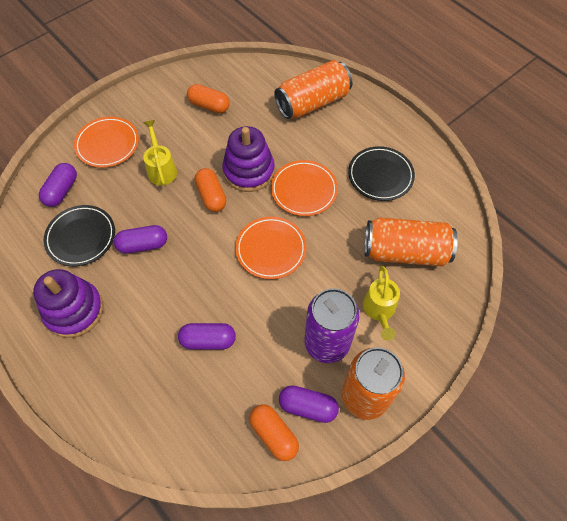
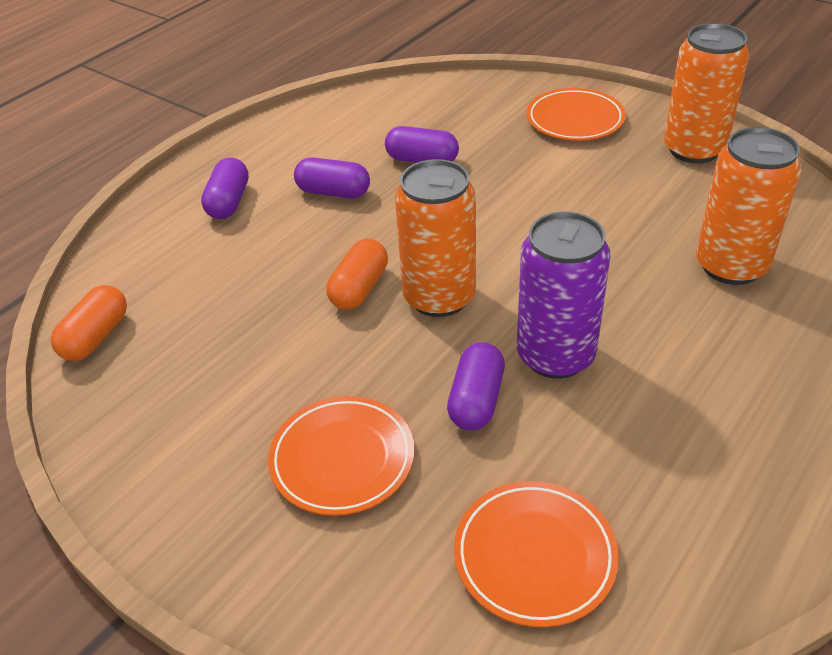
black plate: 2 -> 0
orange capsule: 3 -> 2
purple stacking toy: 2 -> 0
yellow watering can: 2 -> 0

